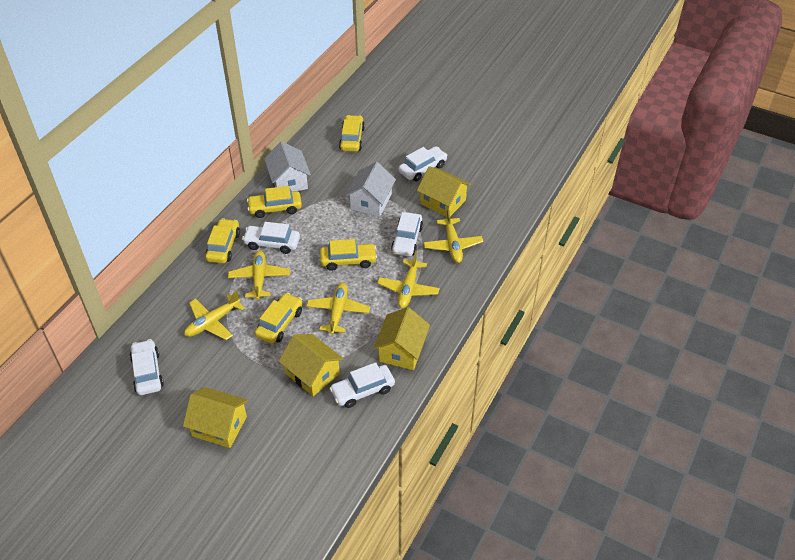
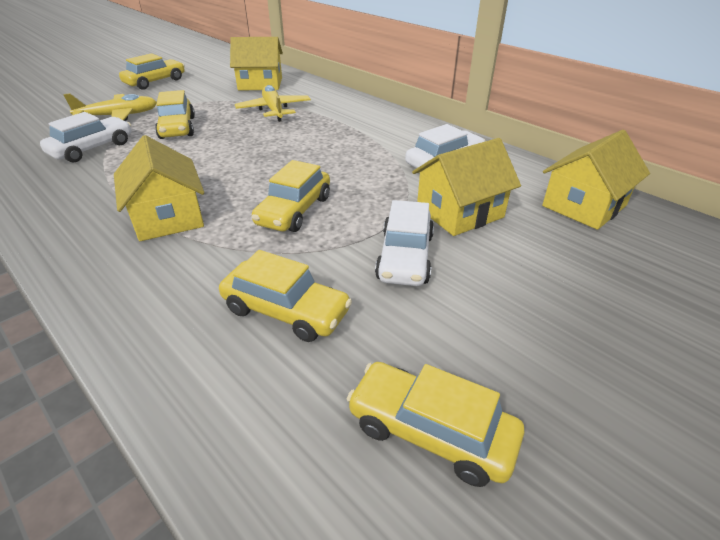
white car: 5 -> 3
white house: 2 -> 0
yellow plane: 5 -> 2

